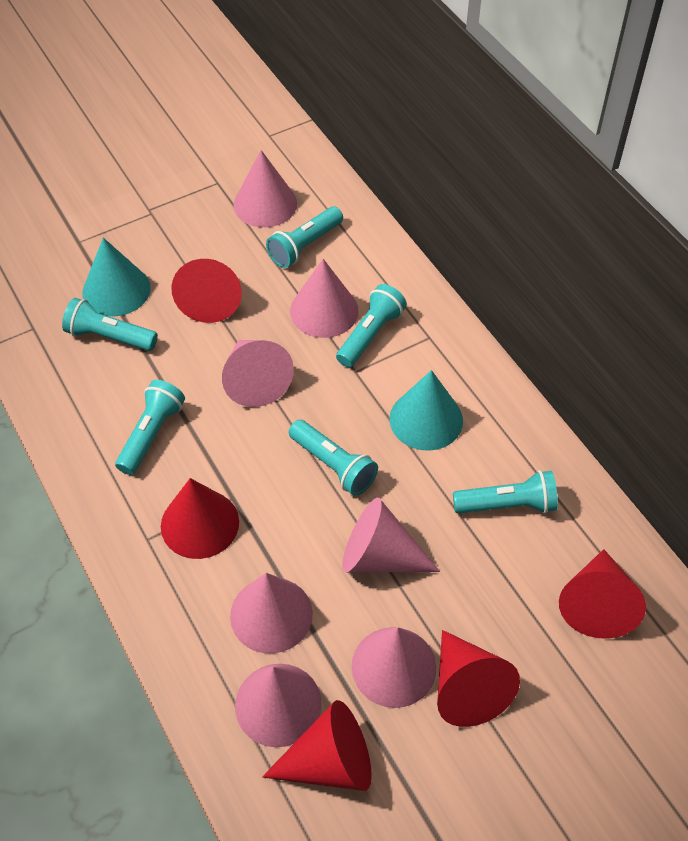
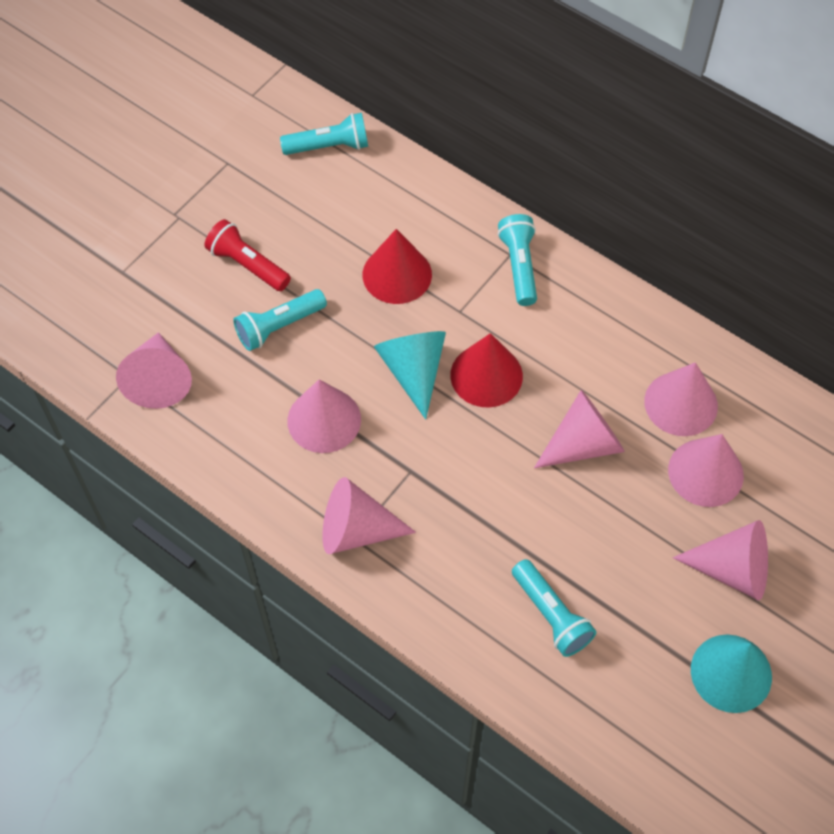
red cone: 5 -> 2
red flashlight: 0 -> 1
turquoise flashlight: 6 -> 4

